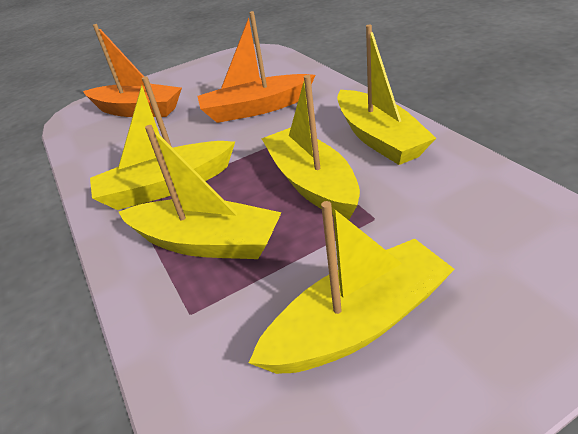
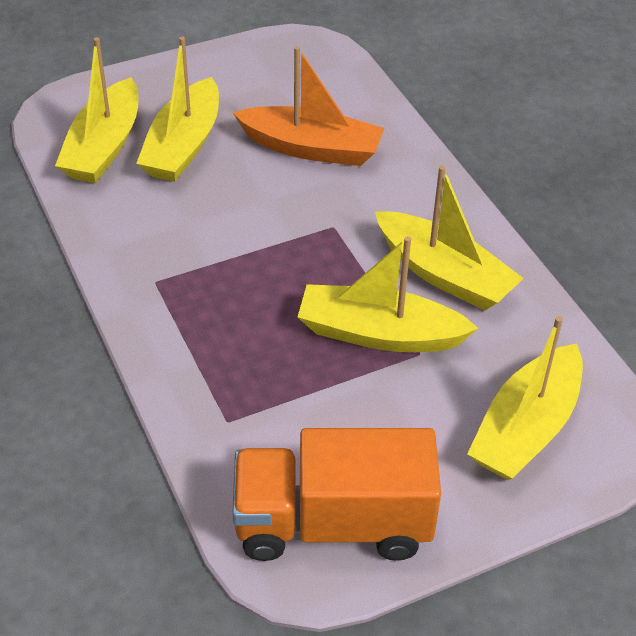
orange boat: 2 -> 1
orange truck: 0 -> 1

